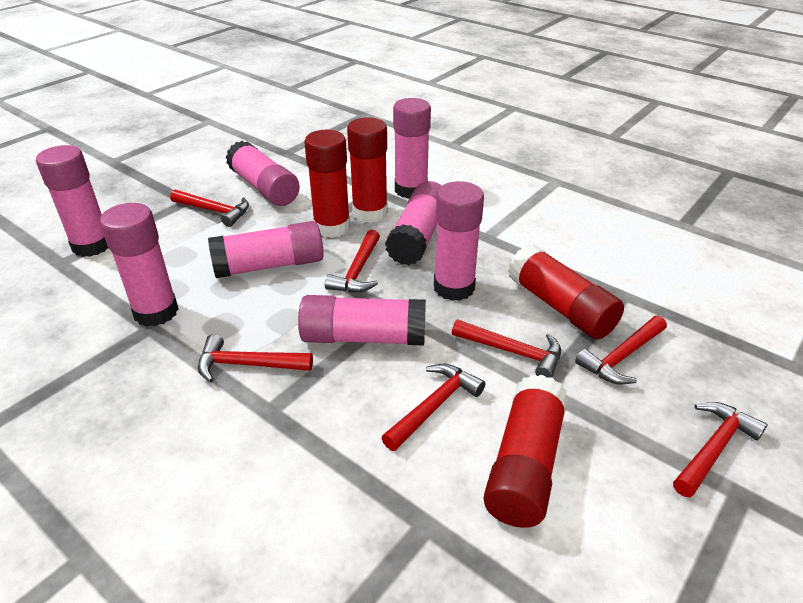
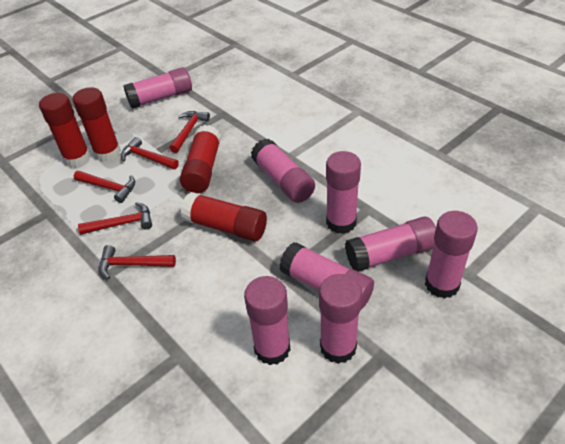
red hammer: 7 -> 5

